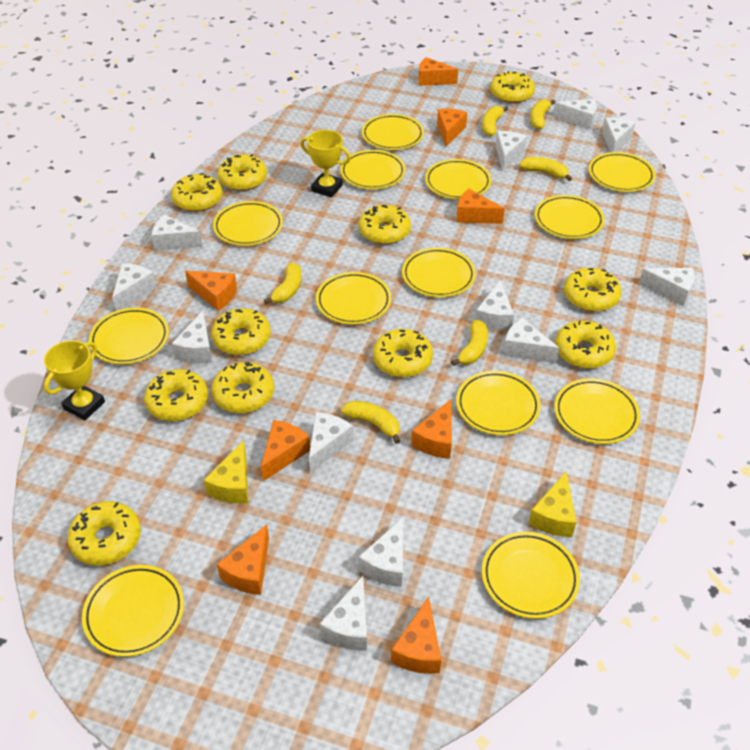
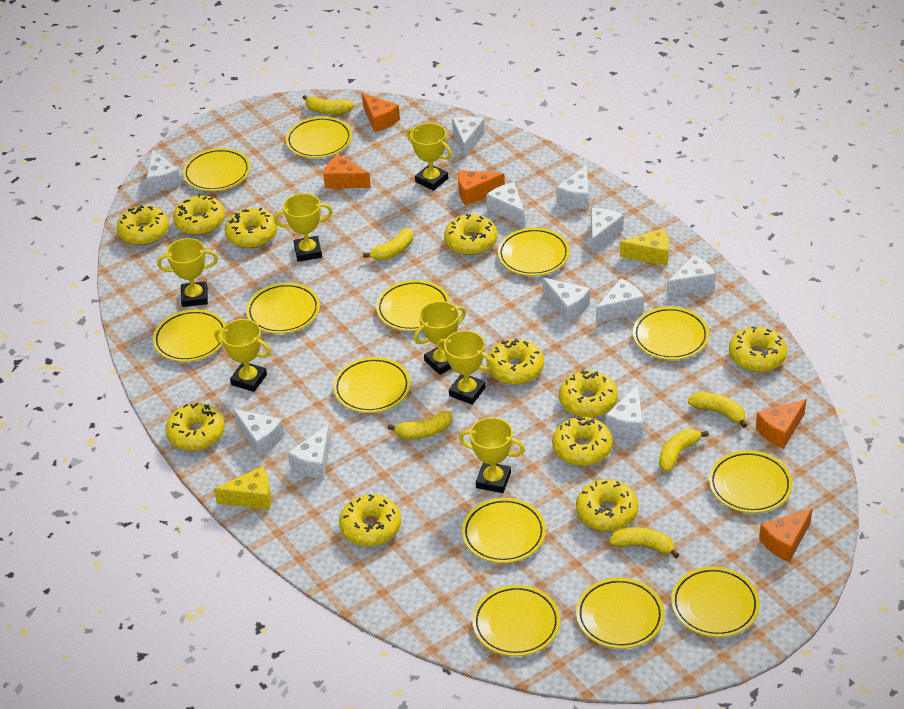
orange cheese: 8 -> 5
white cheese: 12 -> 11
yellow trophy: 2 -> 7

